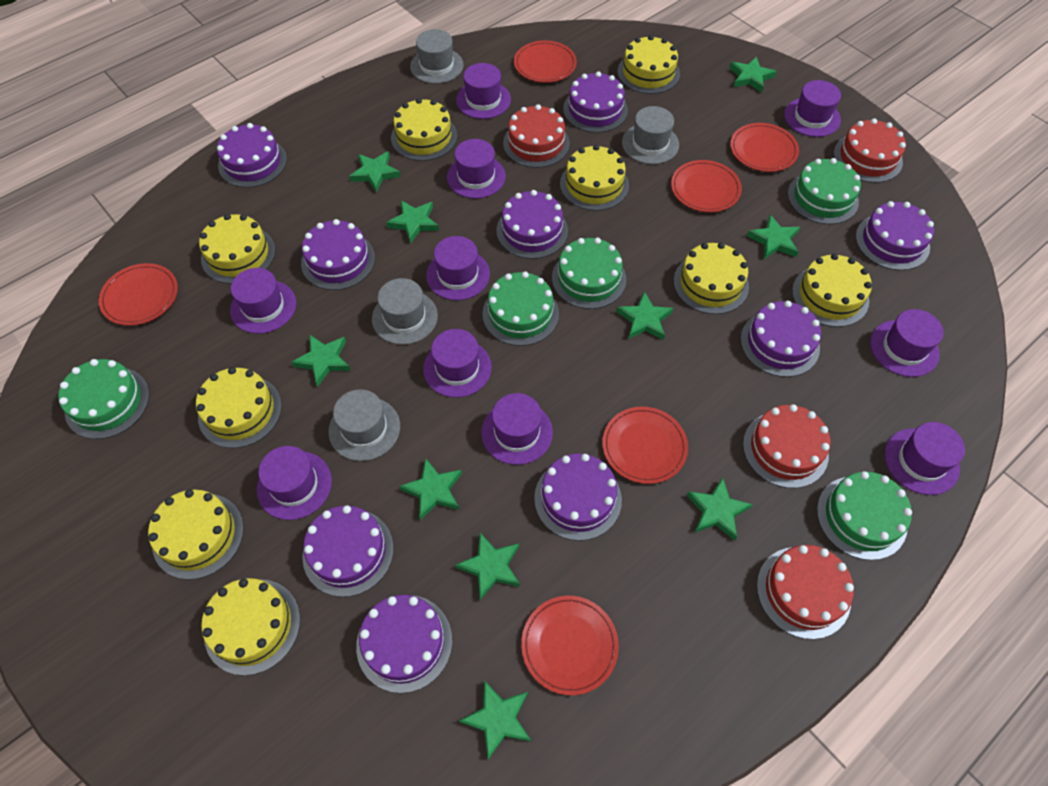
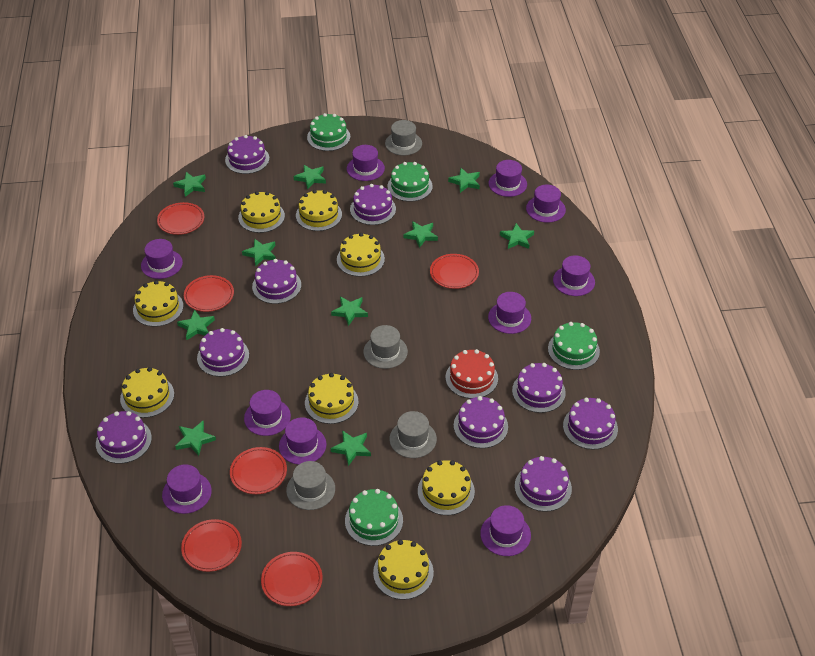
green cake: 5 -> 4
red cake: 4 -> 1
yellow cake: 9 -> 8

